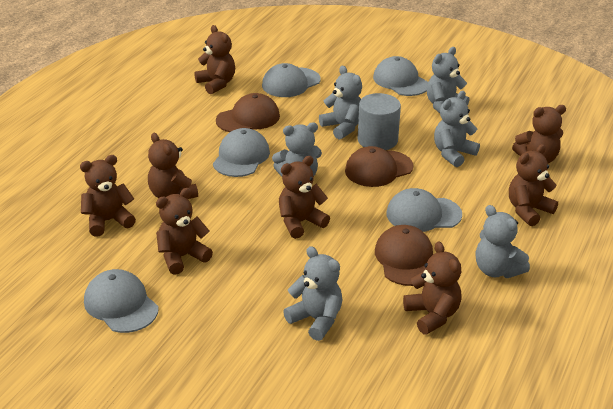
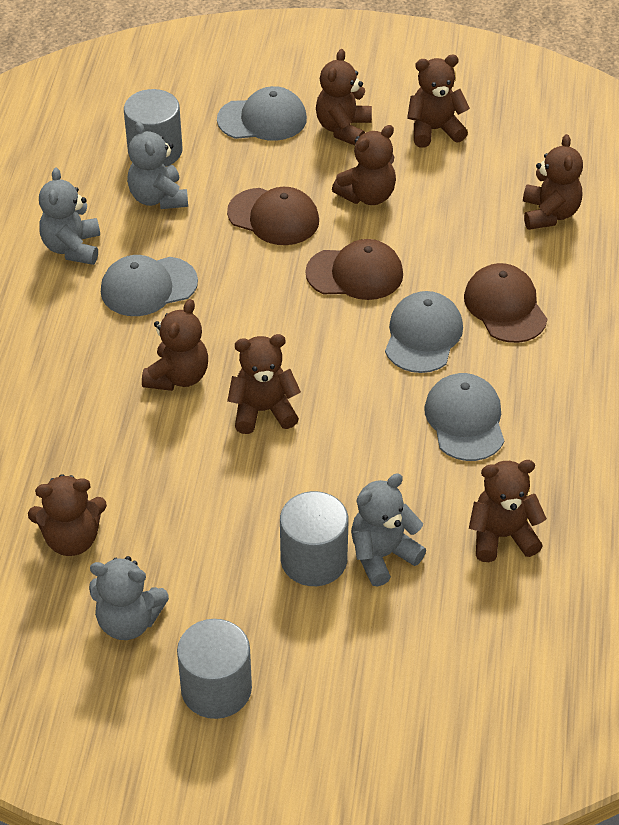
grey cap: 5 -> 4
grey cylinder: 1 -> 3
grey teddy bear: 6 -> 4

